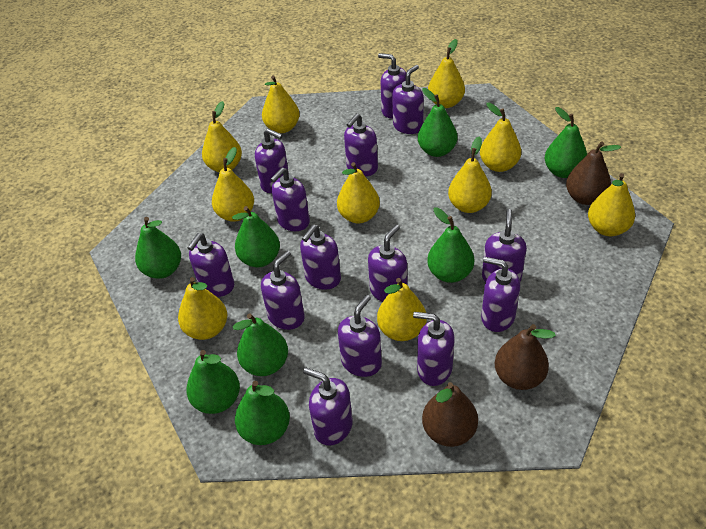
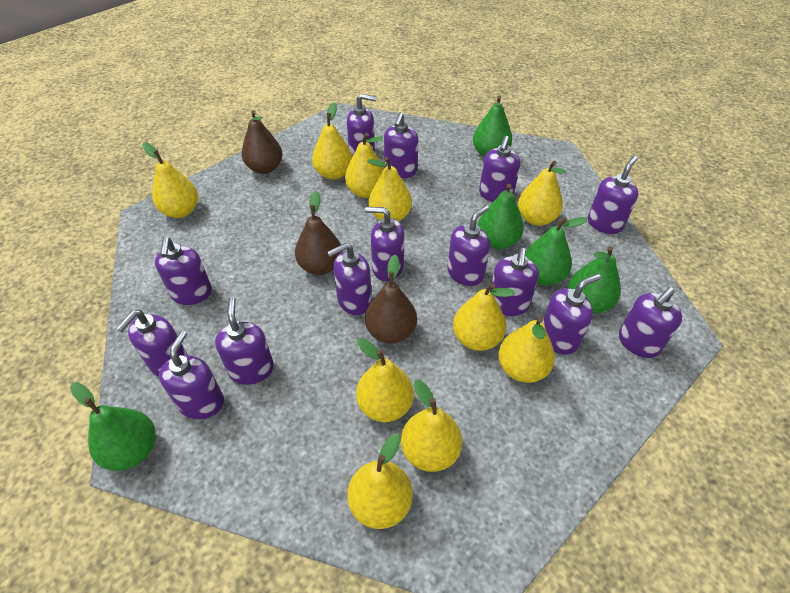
green pear: 8 -> 5

